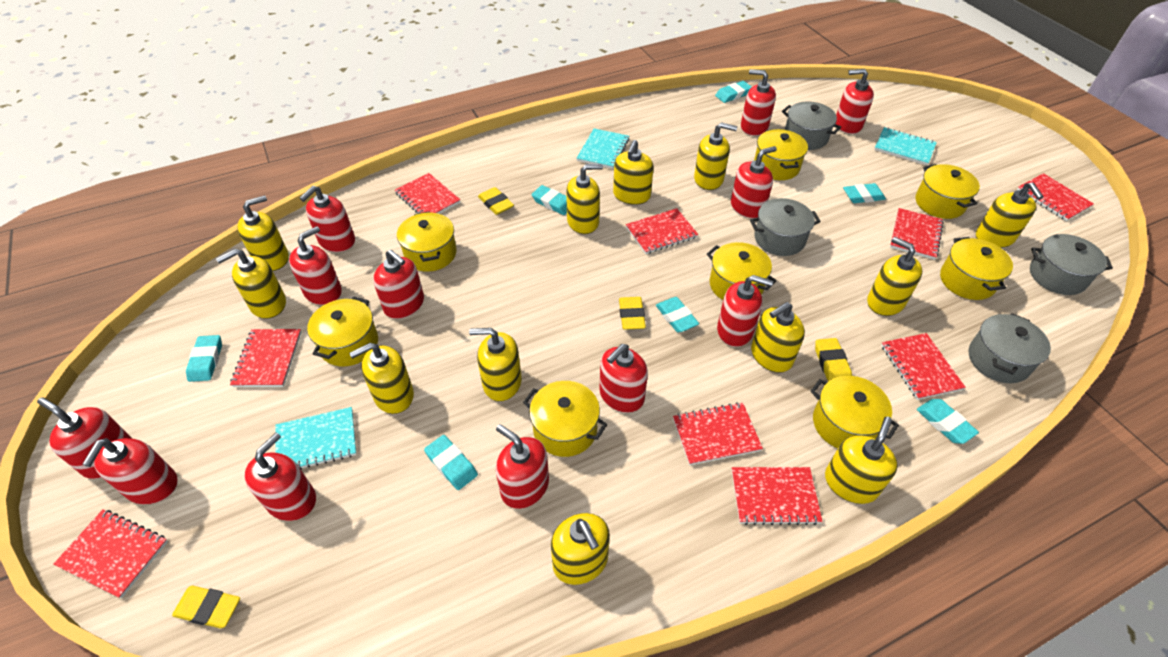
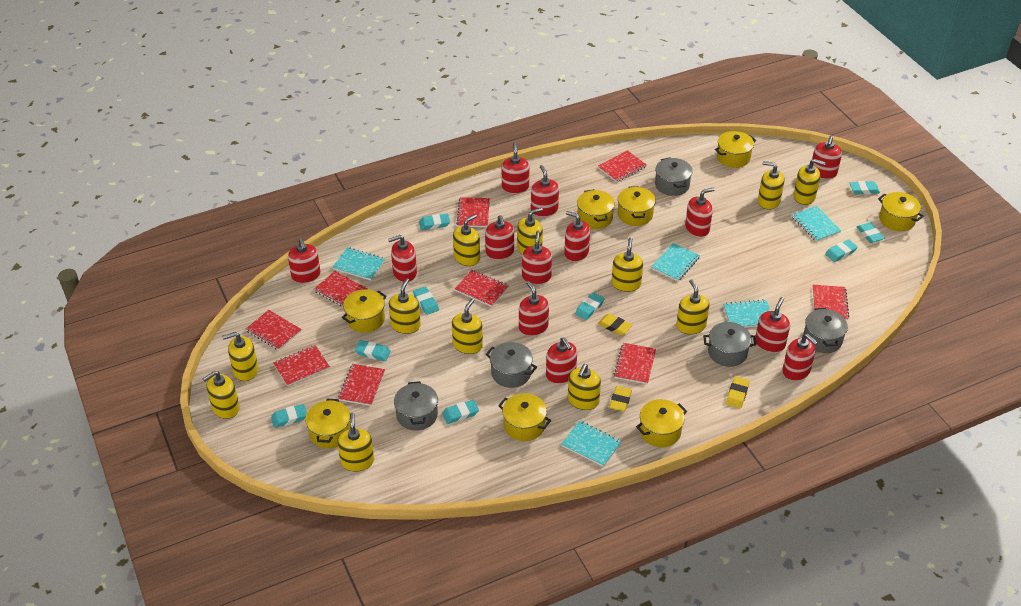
grey pot: 4 -> 5
red soap dispenser: 12 -> 13
turquoise eraser: 7 -> 9
turquoise notebook: 3 -> 5
yellow eraser: 4 -> 3

